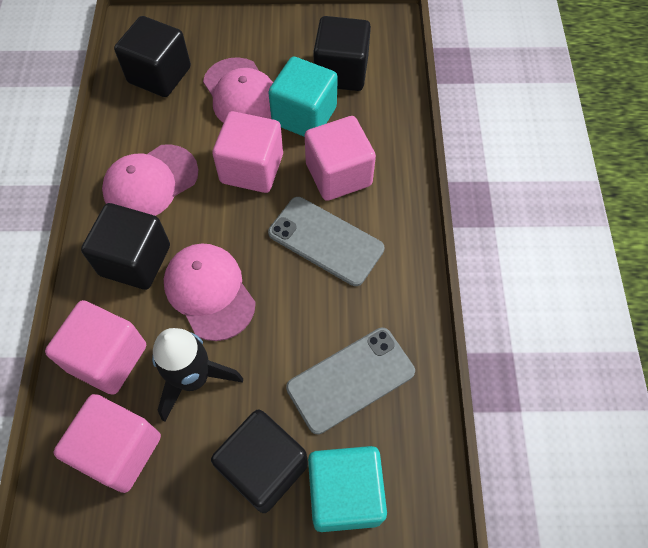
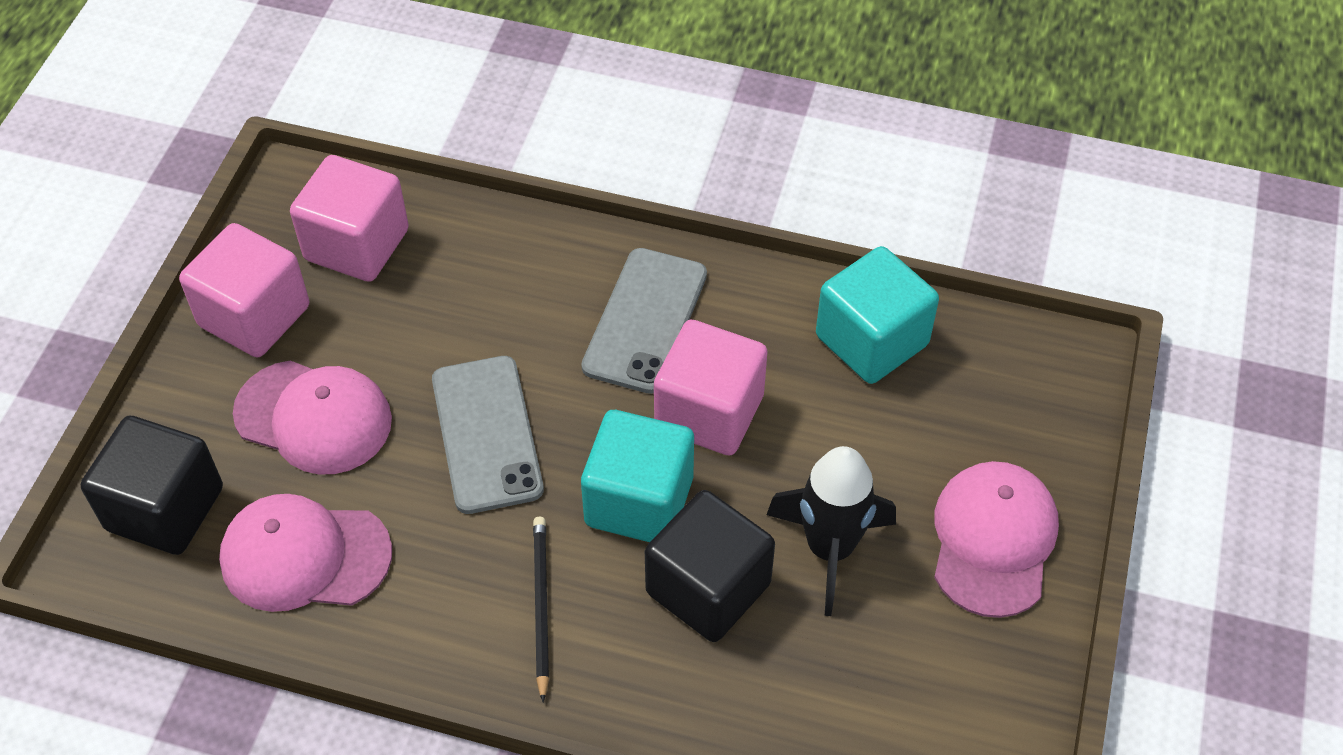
black cube: 4 -> 2
black pencil: 0 -> 1
pink cube: 4 -> 3

